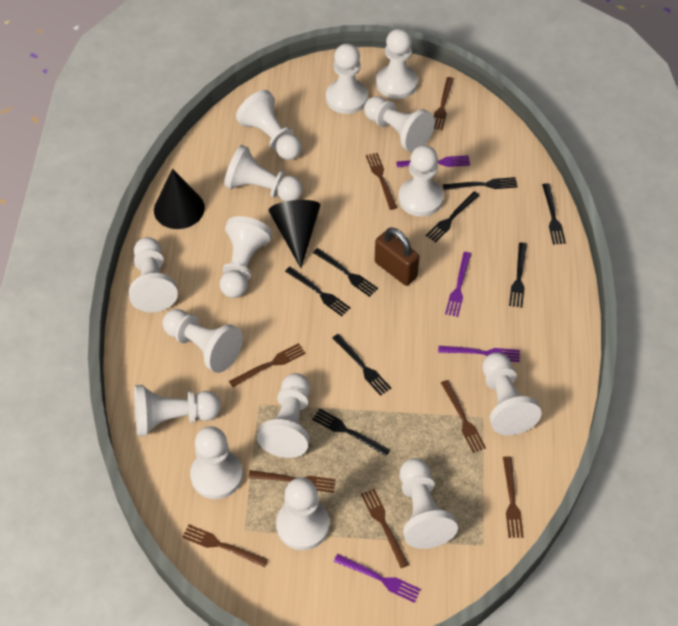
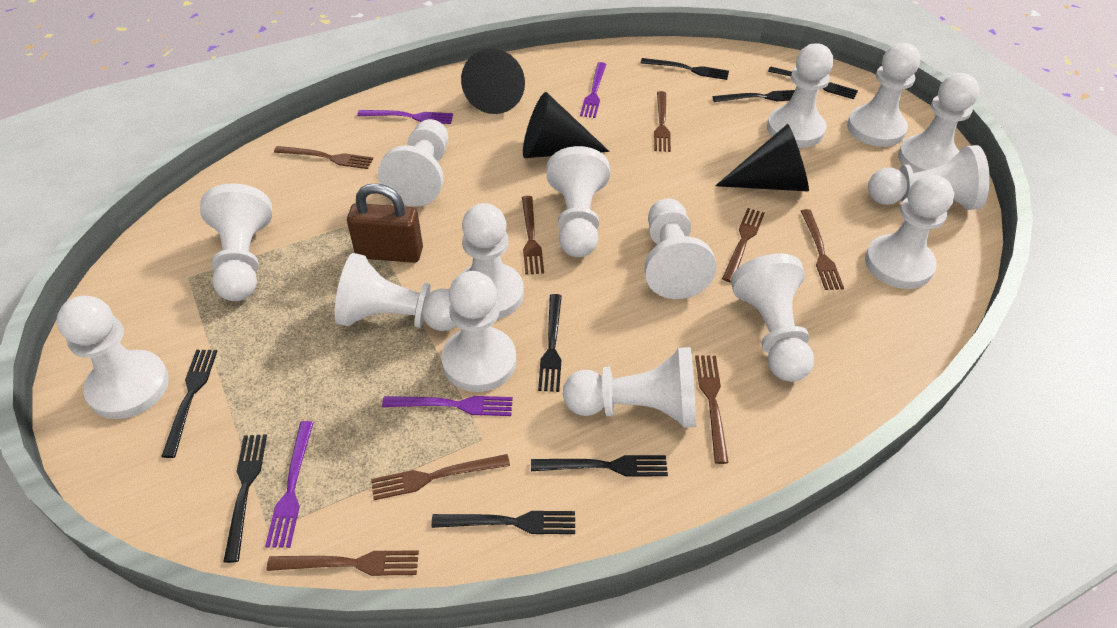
black cone: 2 -> 3

